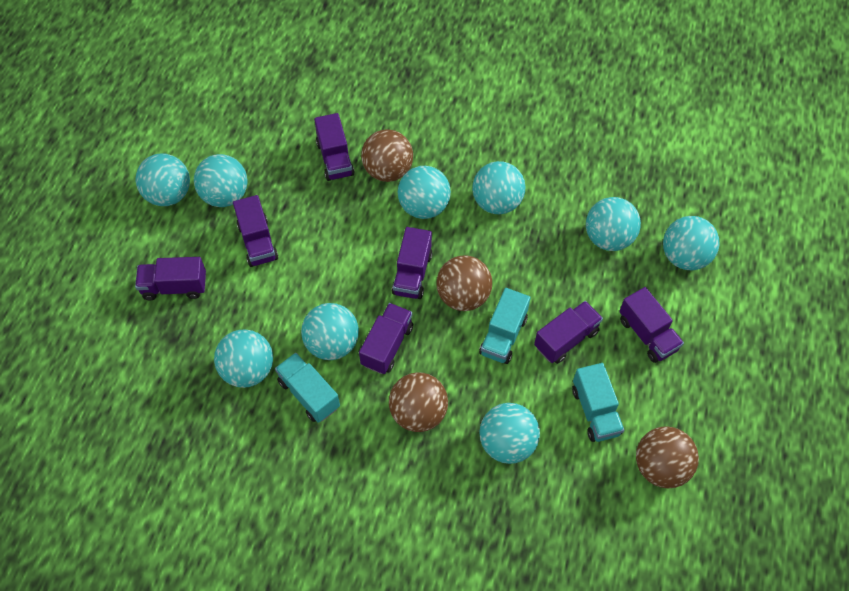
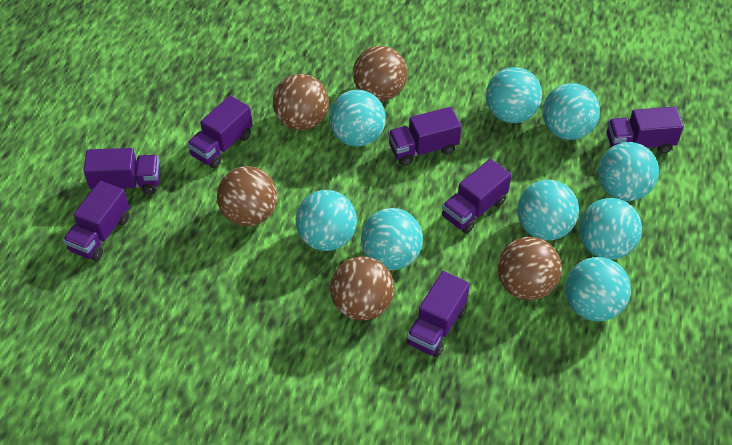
brown ball: 4 -> 5
turquoise truck: 3 -> 0

